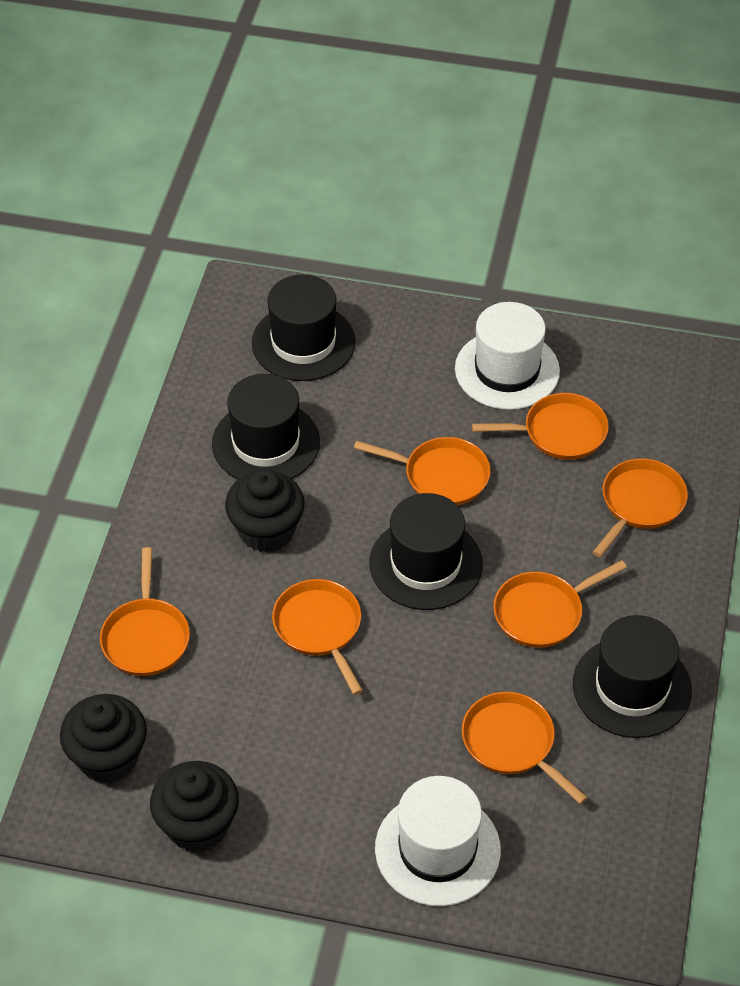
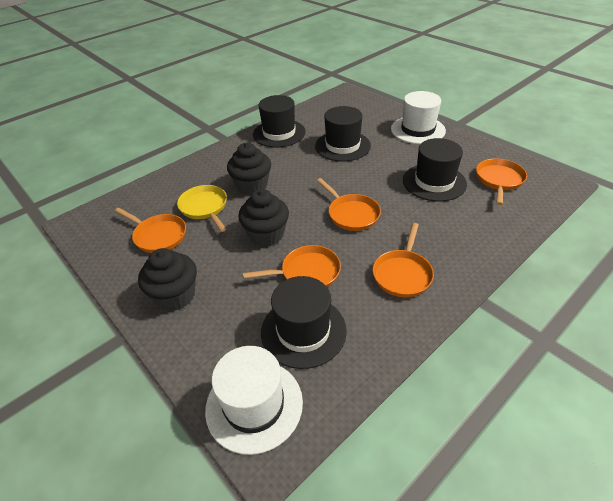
orange pan: 7 -> 5
yellow pan: 0 -> 1

